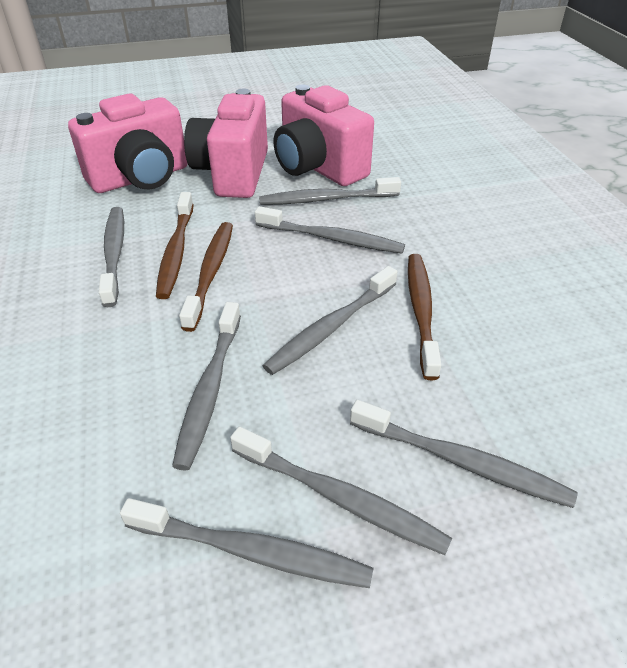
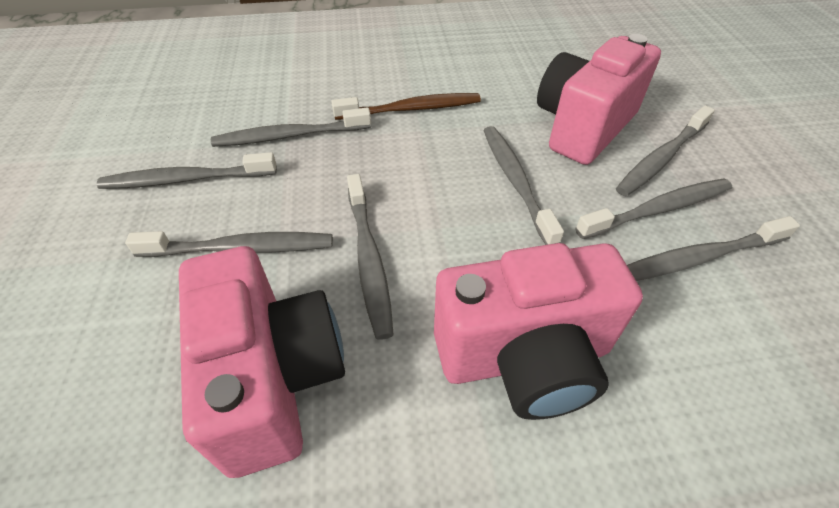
brown toothbrush: 3 -> 1

